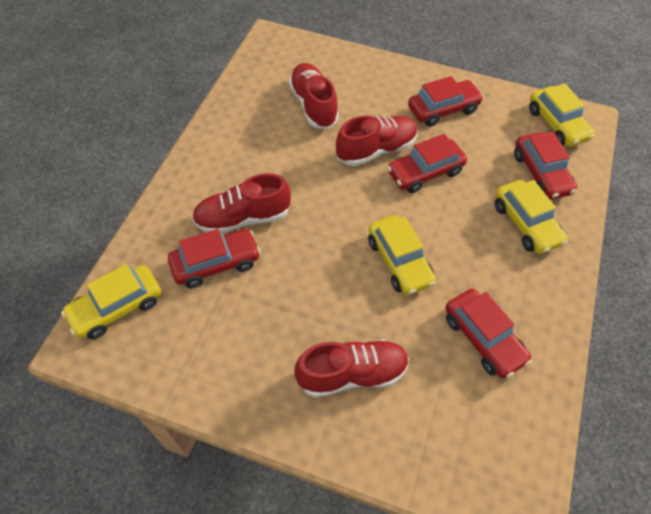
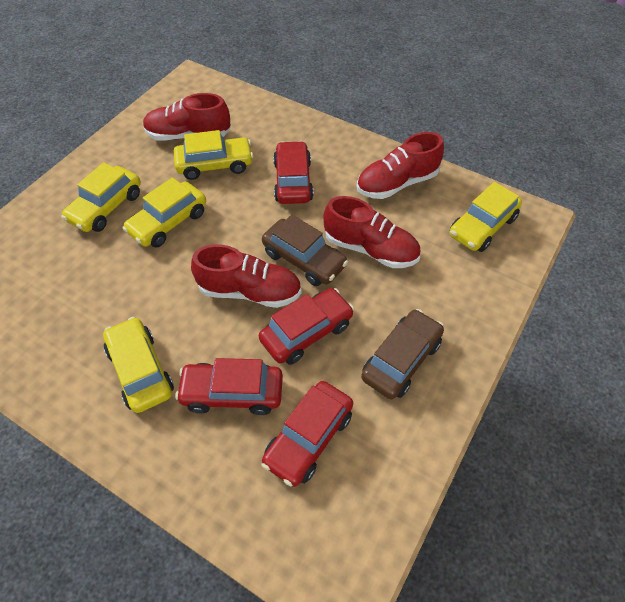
brown car: 0 -> 2
red car: 5 -> 4
yellow car: 4 -> 5

